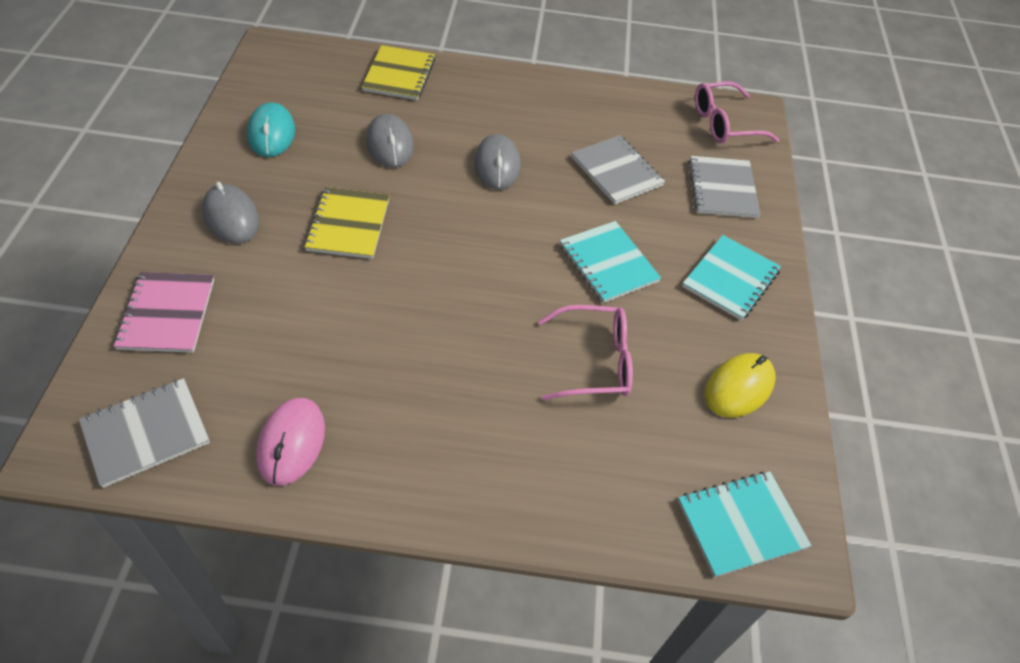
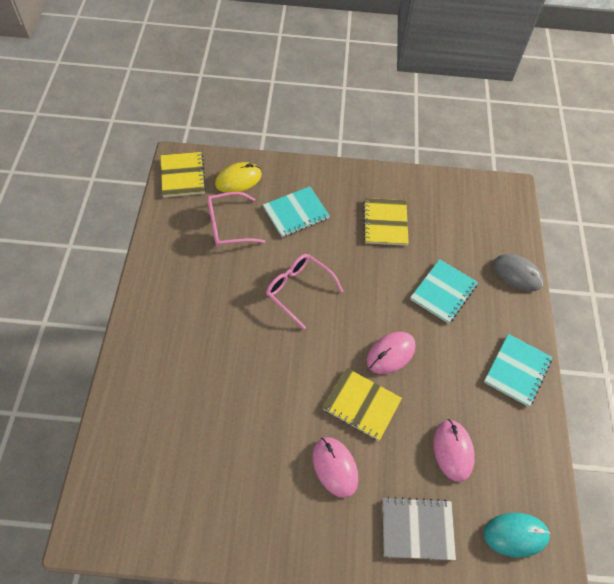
grey mouse: 3 -> 1
grey notebook: 3 -> 1
pink mouse: 1 -> 3
pink notebook: 1 -> 0
yellow notebook: 2 -> 3

